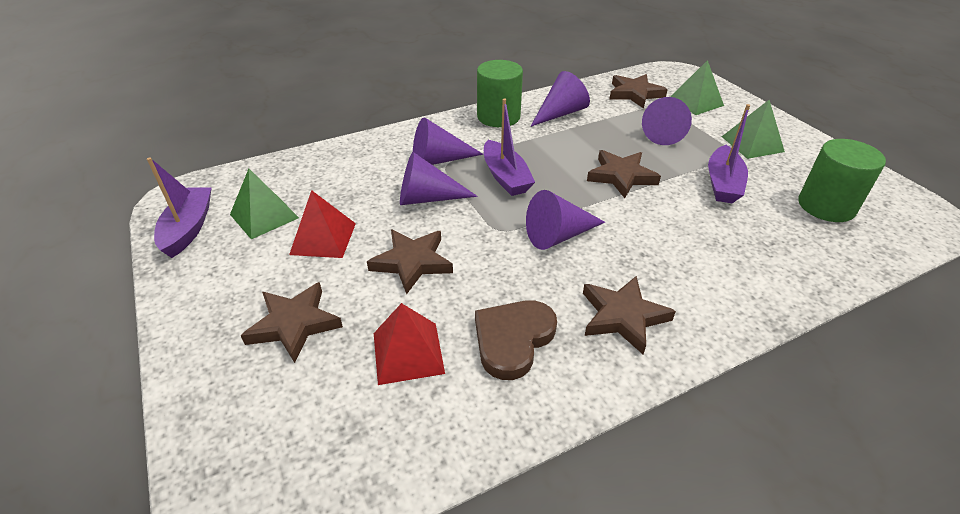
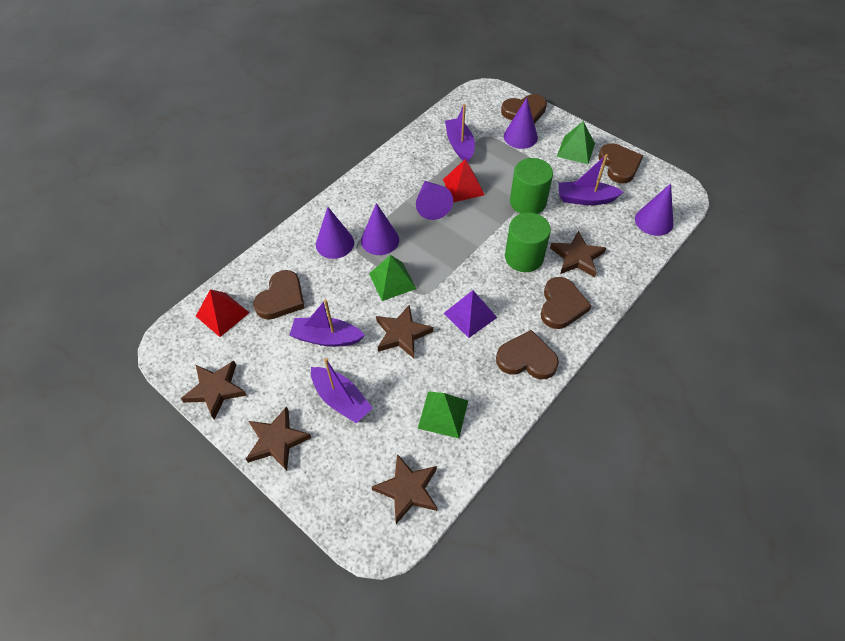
brown heart: 1 -> 5
purple boat: 3 -> 4
purple pyramid: 0 -> 1

